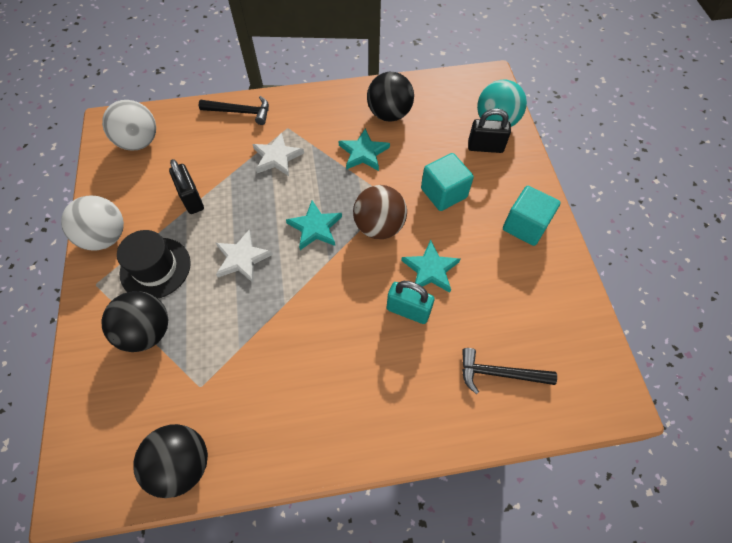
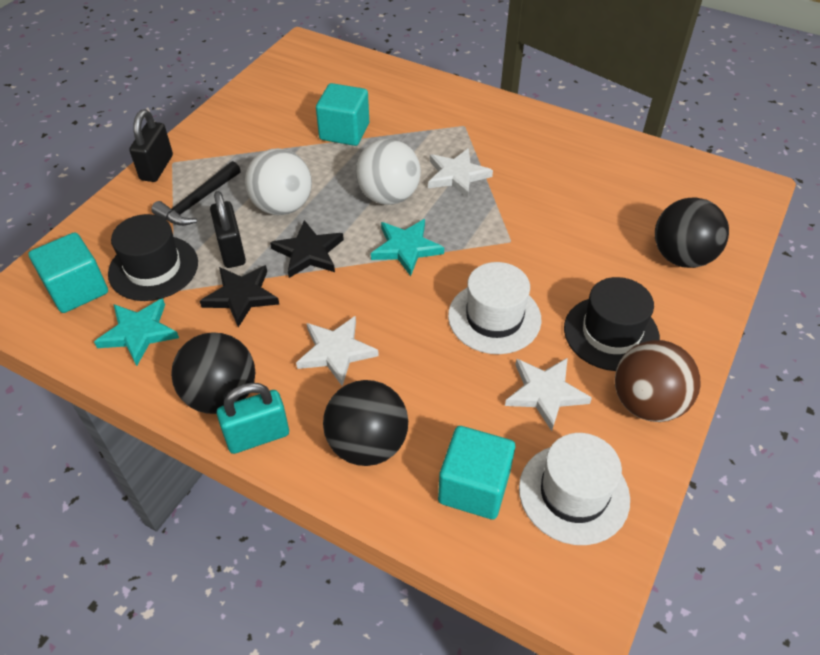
black hammer: 2 -> 1
black hat: 1 -> 2
black star: 0 -> 2
turquoise ball: 1 -> 0
turquoise cube: 2 -> 3
turquoise star: 3 -> 2
white hat: 0 -> 2
white star: 2 -> 3

